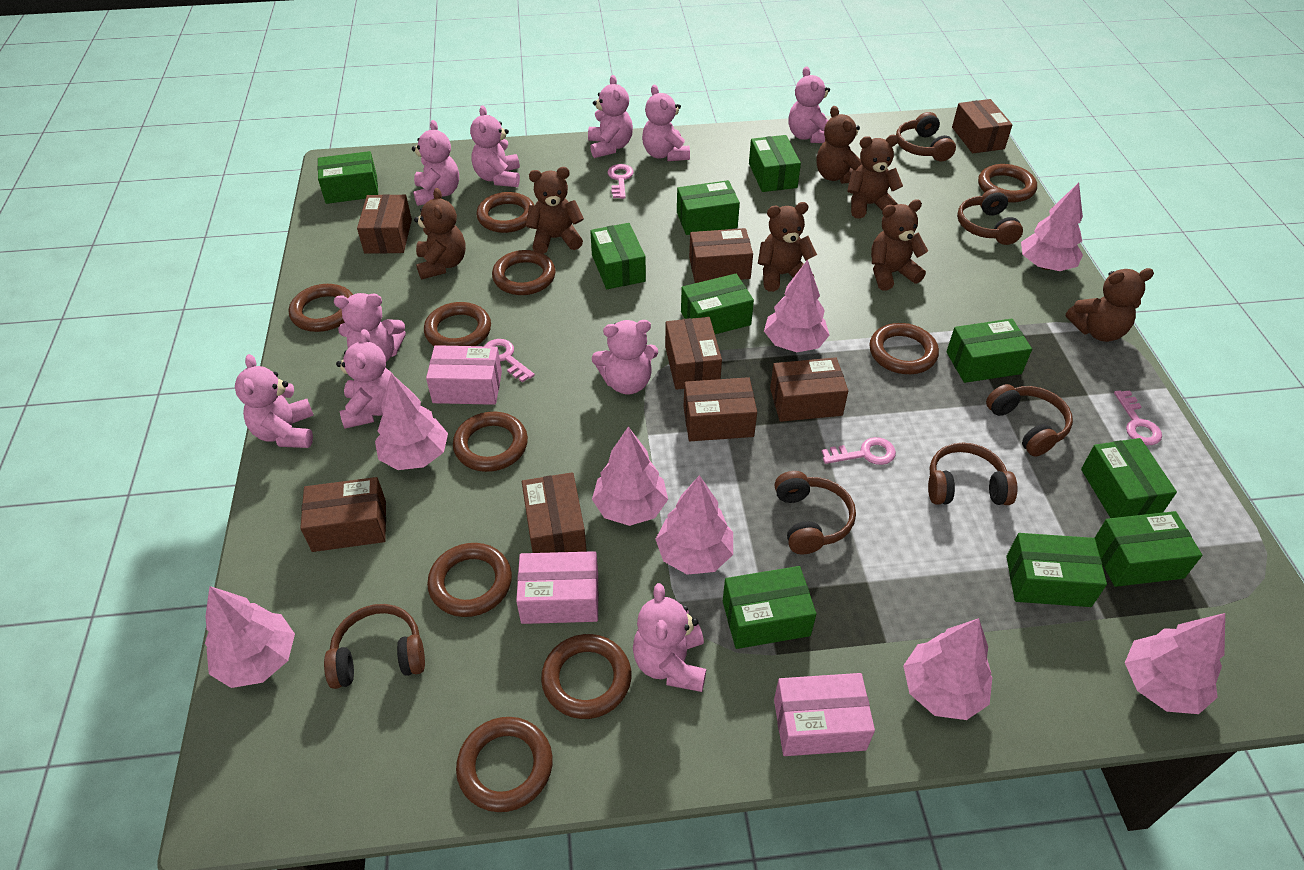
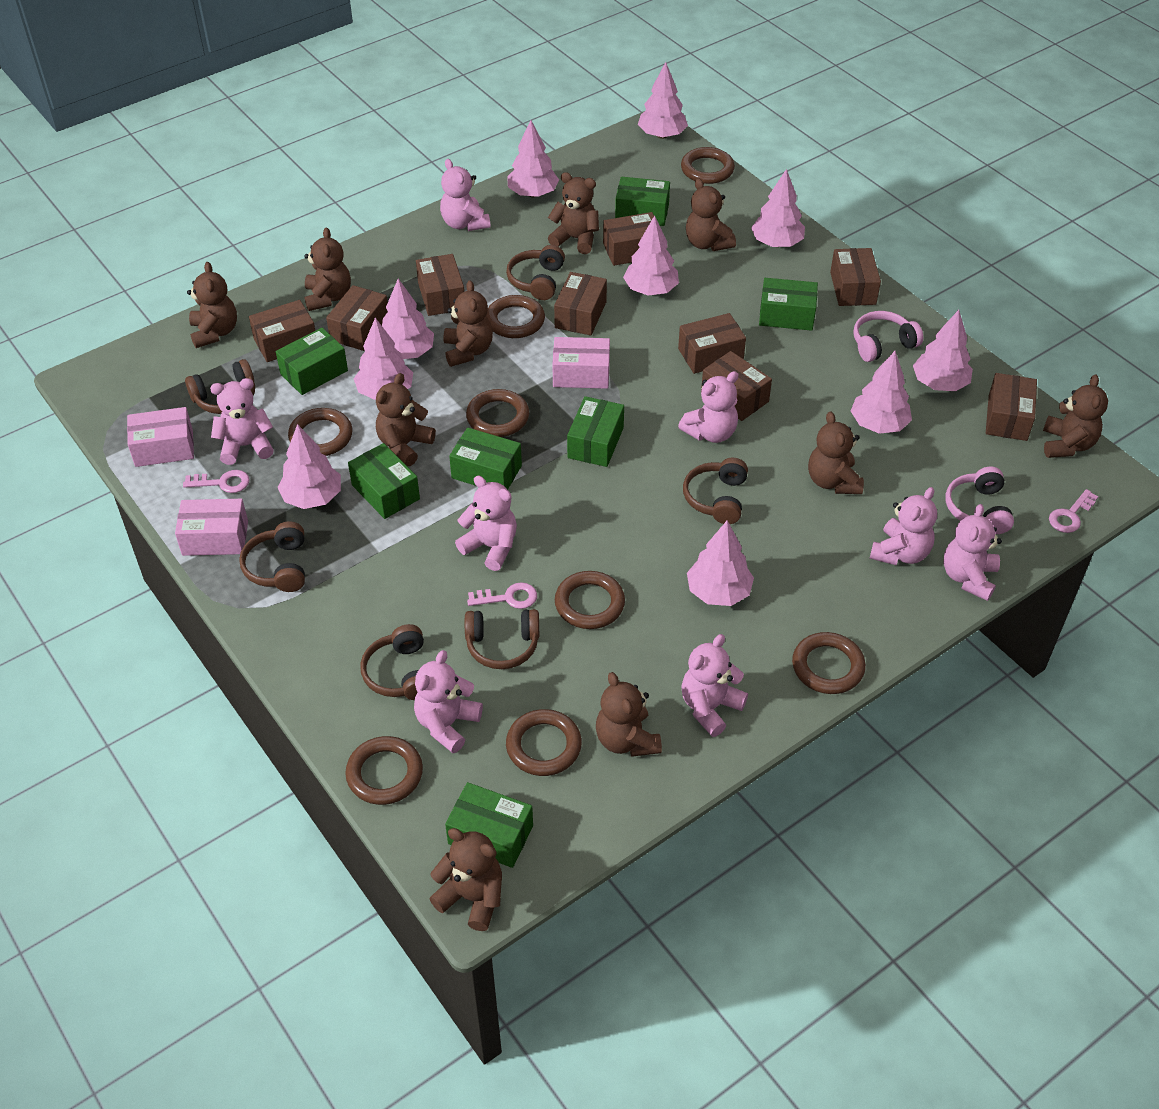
brown box: 8 -> 9
brown ring: 10 -> 8
brown teddy bear: 7 -> 10
green box: 10 -> 7
pink headphones: 0 -> 2
pink key: 4 -> 3
pink teddy bear: 10 -> 8
pink tree: 8 -> 10

